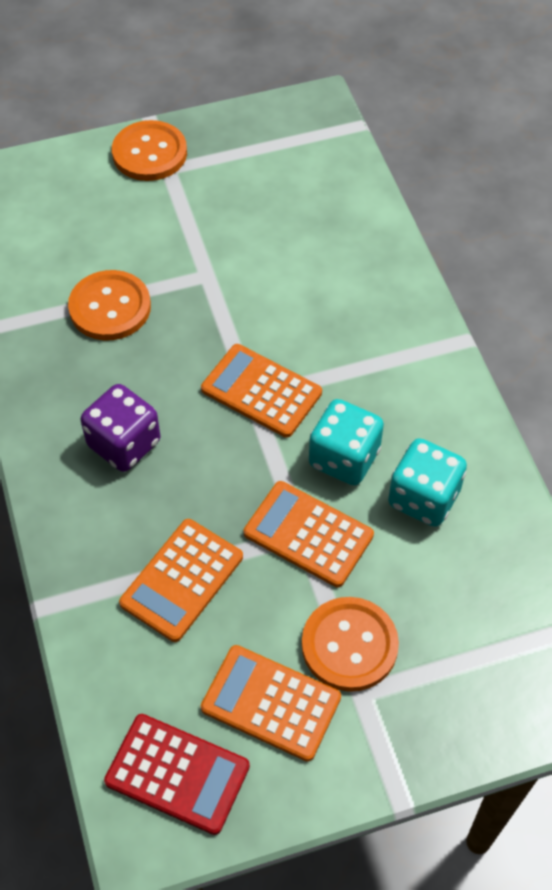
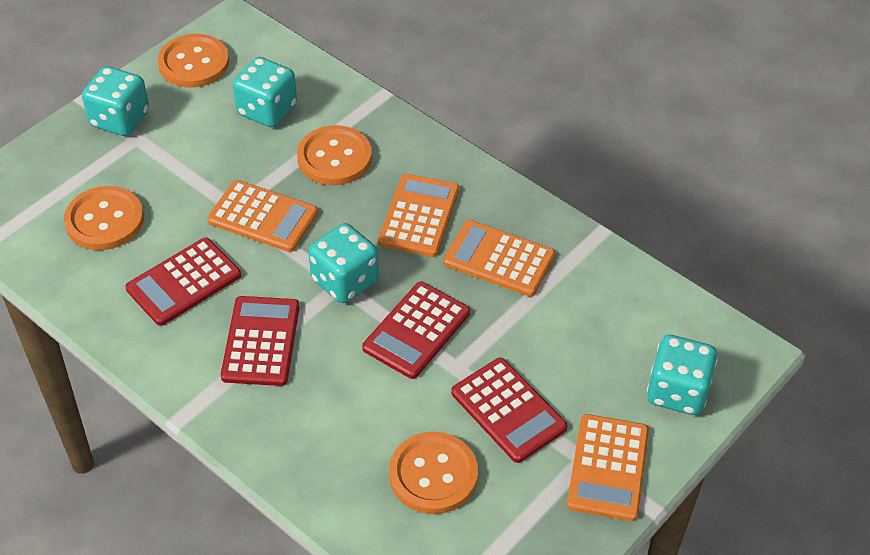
orange button: 3 -> 4
purple dice: 1 -> 0
red calculator: 1 -> 4
turquoise dice: 2 -> 4

